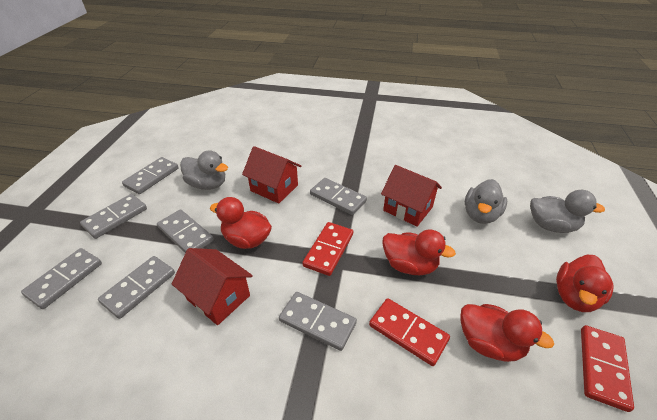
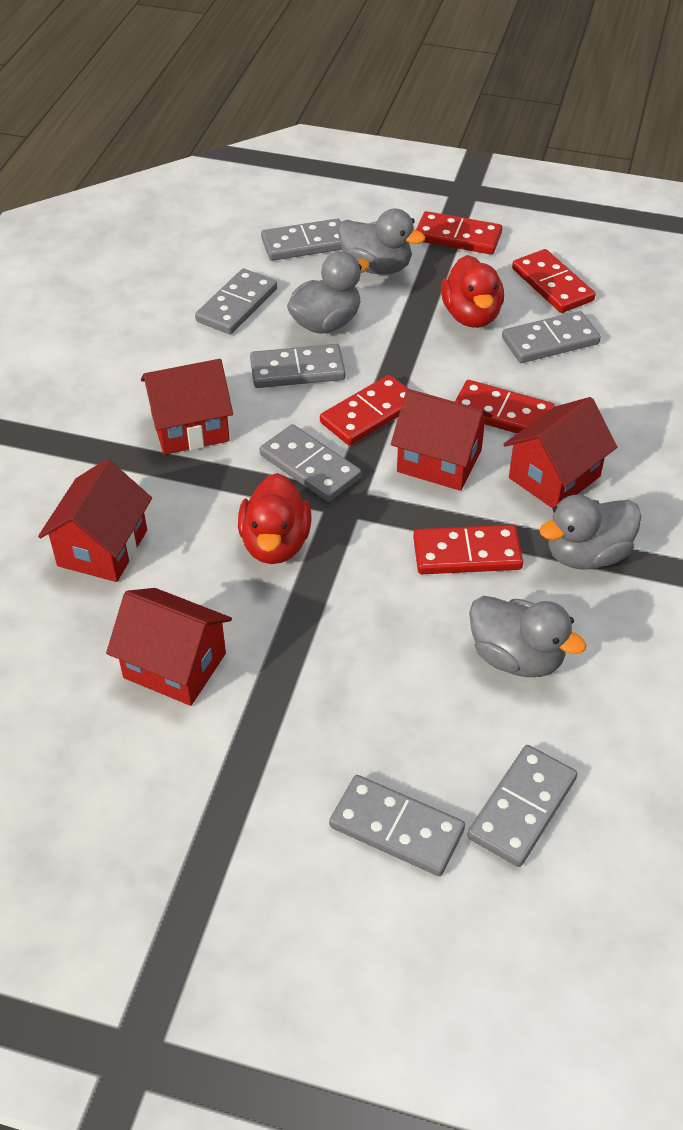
grey duck: 3 -> 4
red domino: 3 -> 5
red duck: 4 -> 2
red house: 3 -> 5

